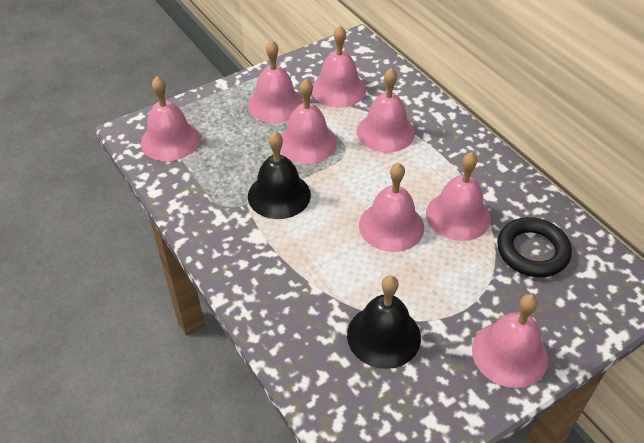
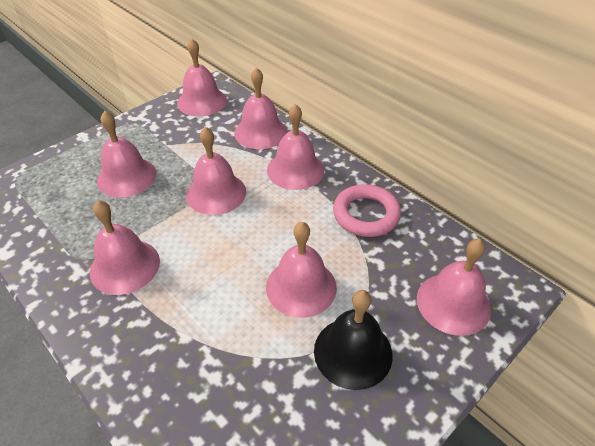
black bell: 2 -> 1
black ring: 1 -> 0
pink ring: 0 -> 1

